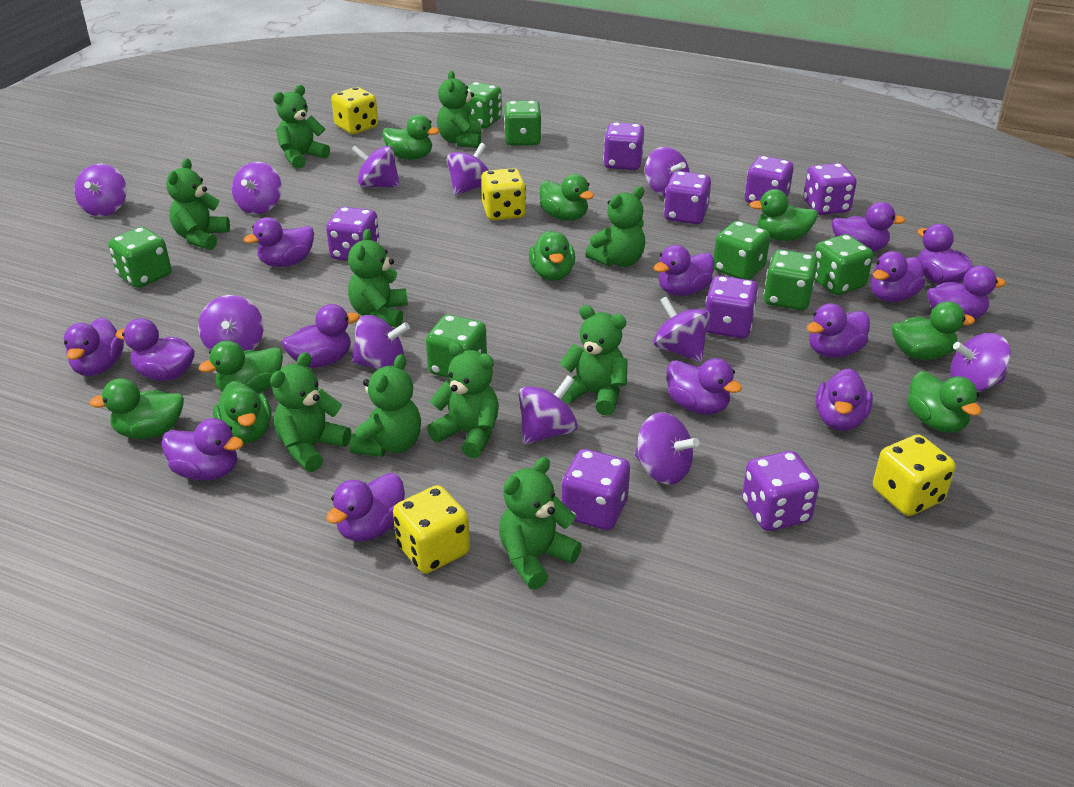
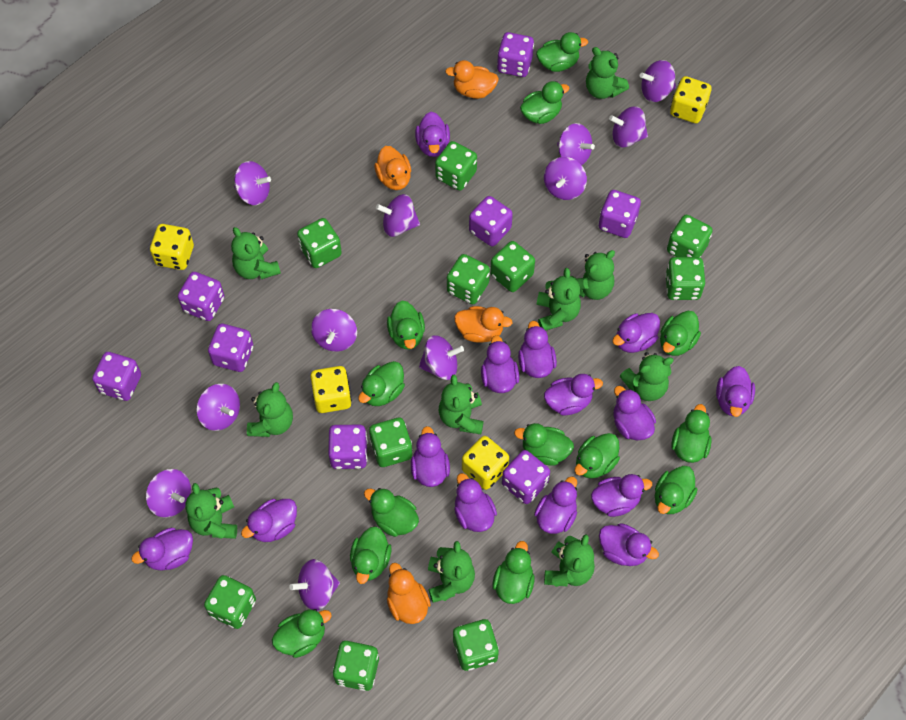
green dice: 7 -> 10
green duck: 9 -> 13
orange duck: 0 -> 4

